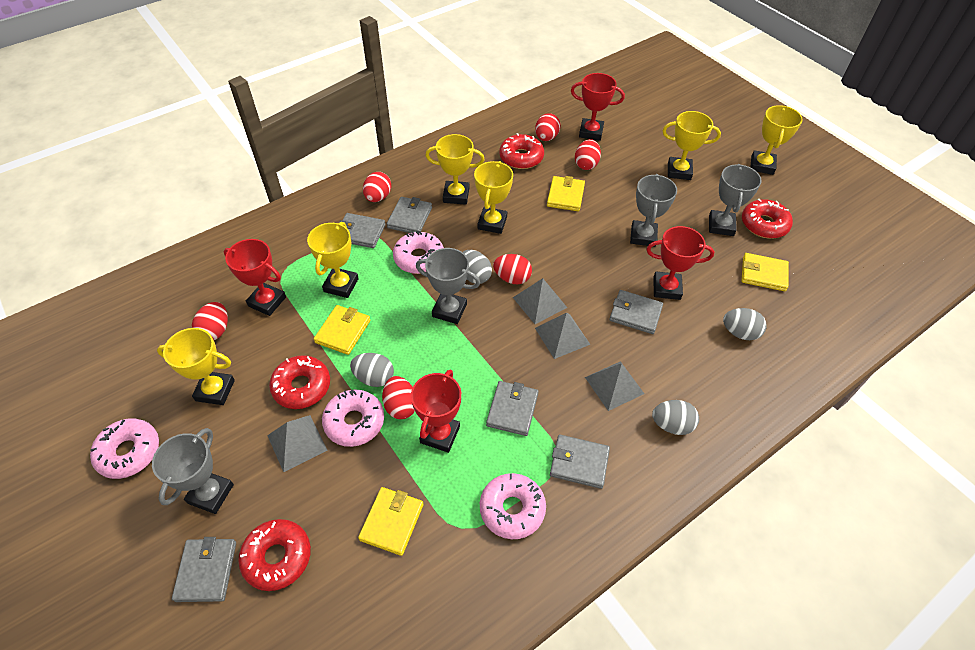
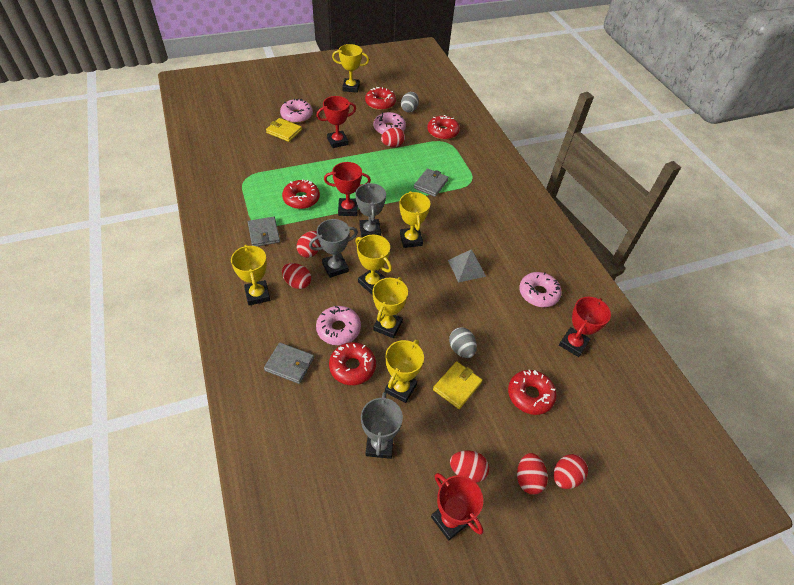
grey egg: 4 -> 2
grey pyramid: 4 -> 1
grey trophy: 4 -> 3
grey wallet: 6 -> 3
red donut: 4 -> 5
yellow wallet: 4 -> 2

